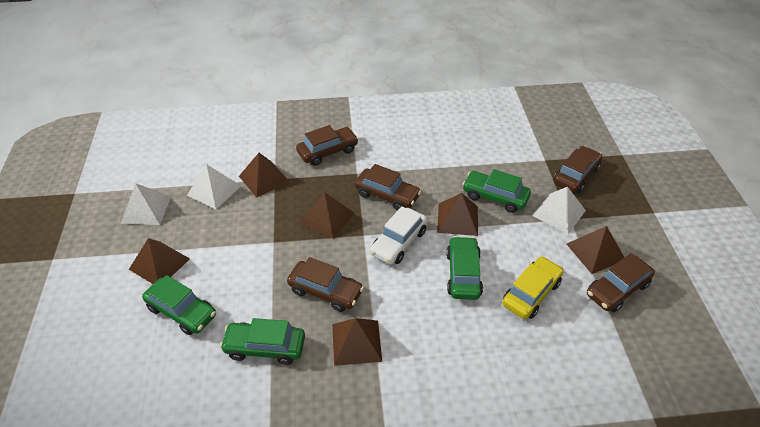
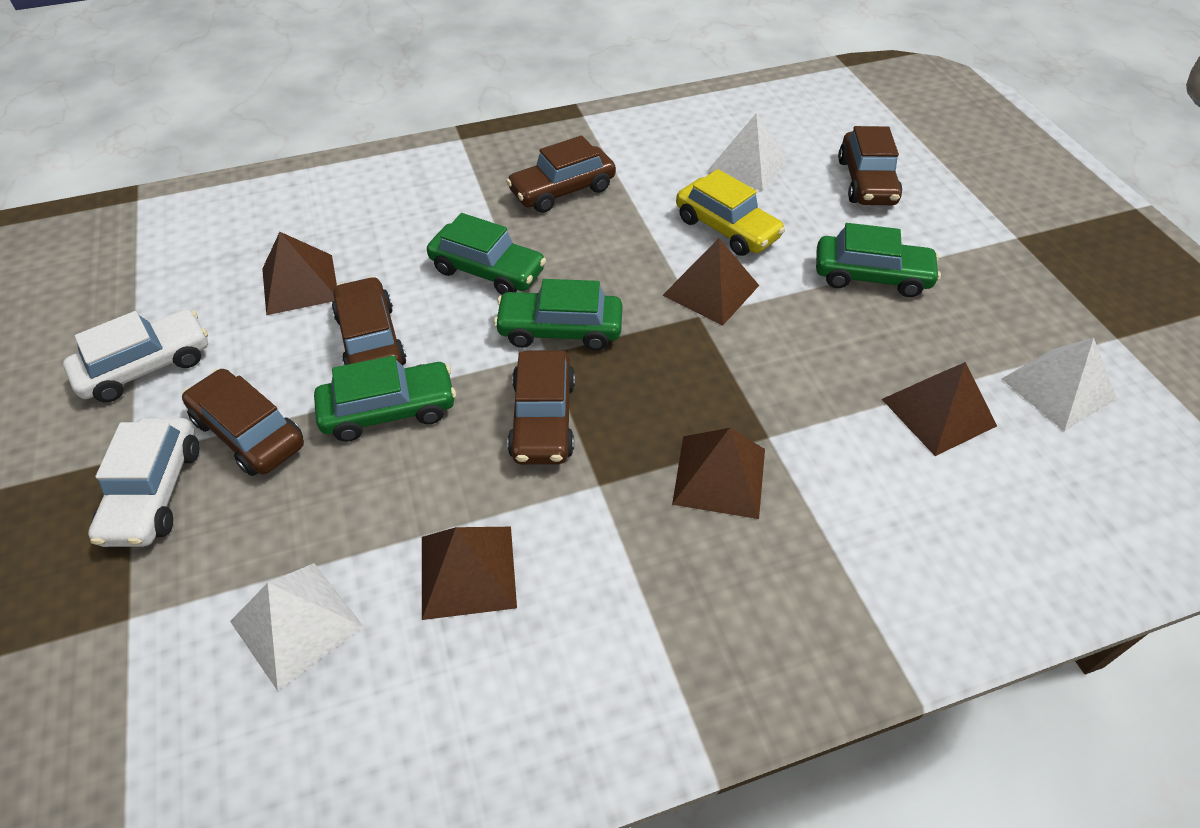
brown pyramid: 6 -> 5
white car: 1 -> 2

